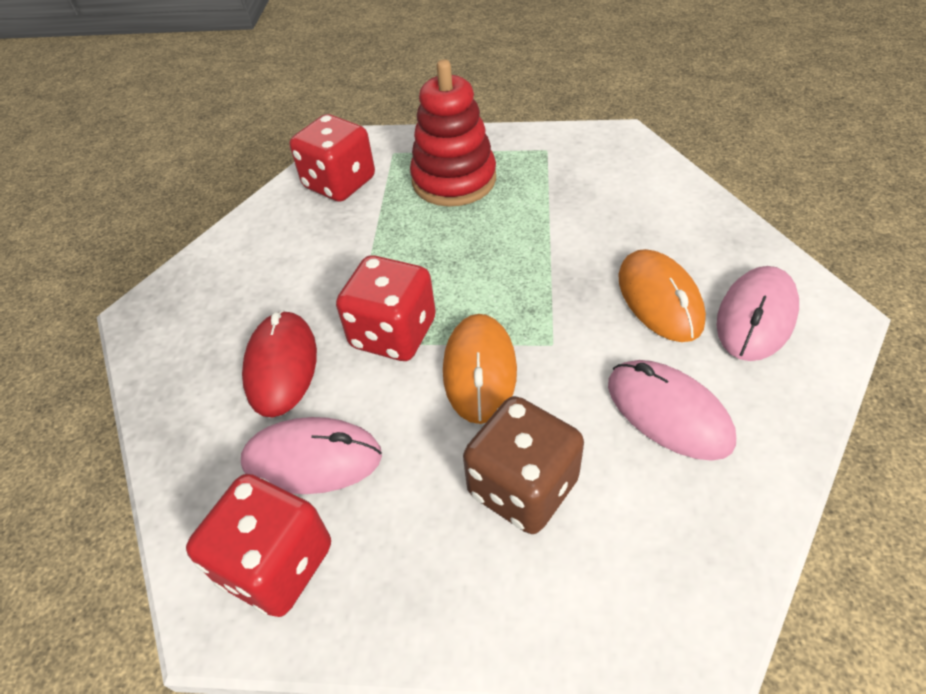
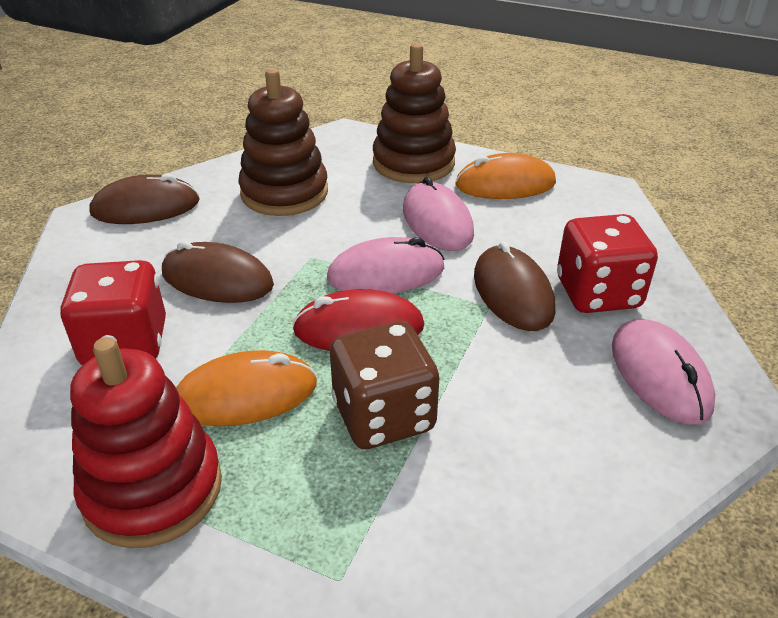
brown mouse: 0 -> 3
brown stacking toy: 0 -> 2
red dice: 3 -> 2

